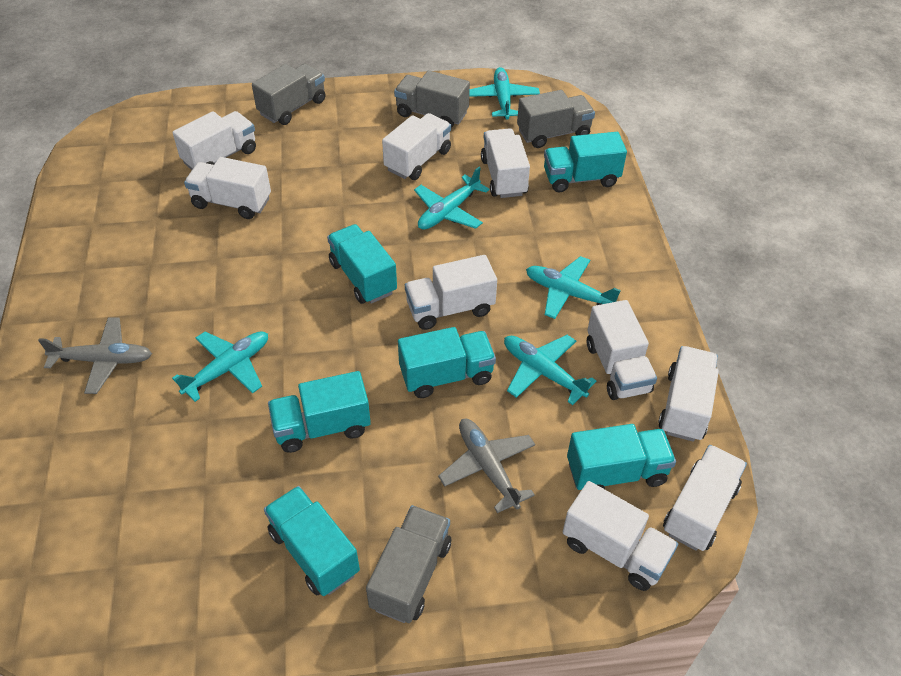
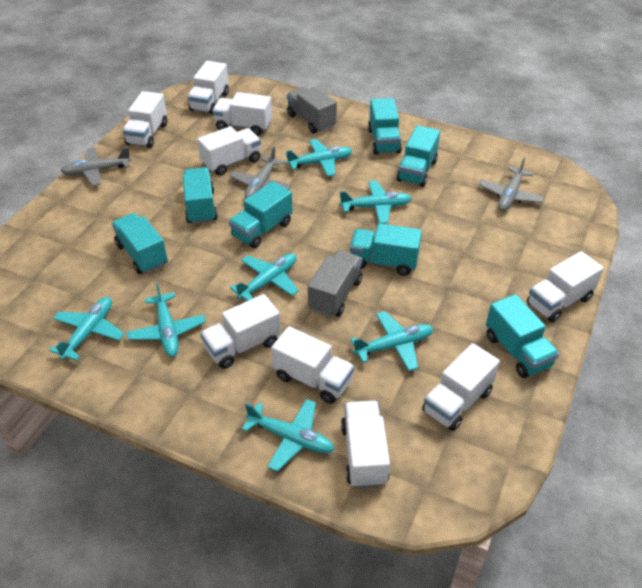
grey plane: 2 -> 3
grey truck: 4 -> 2
turquoise plane: 5 -> 7
turquoise truck: 6 -> 7

